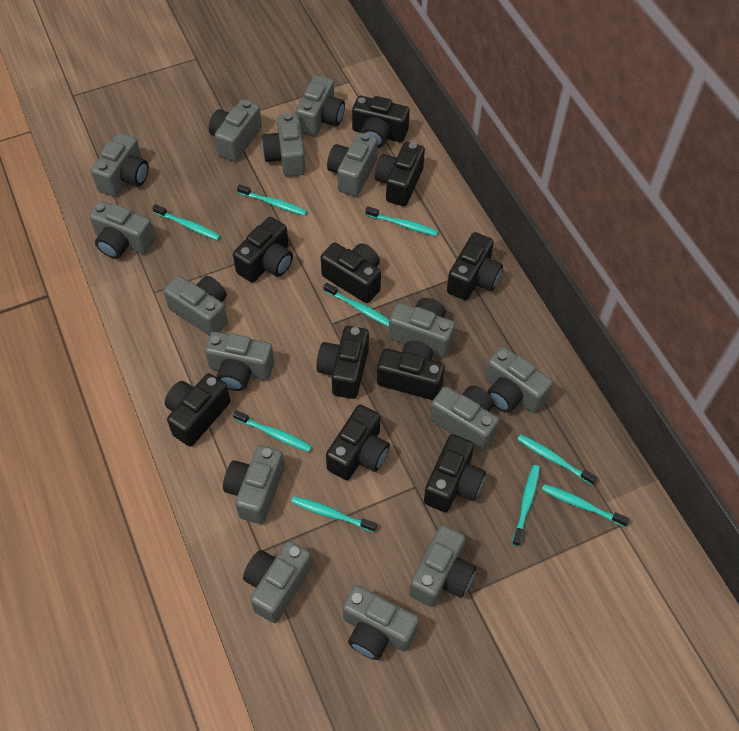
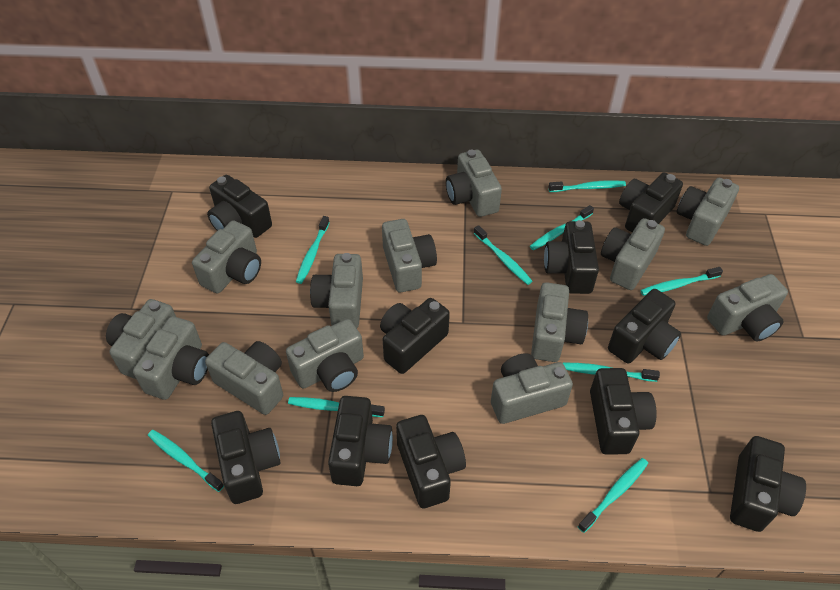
grey camera: 15 -> 13

